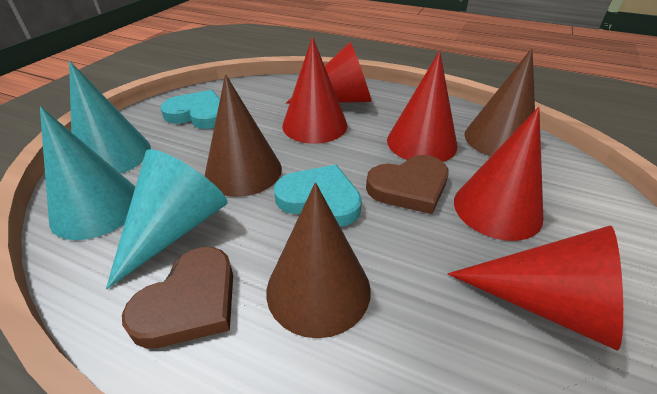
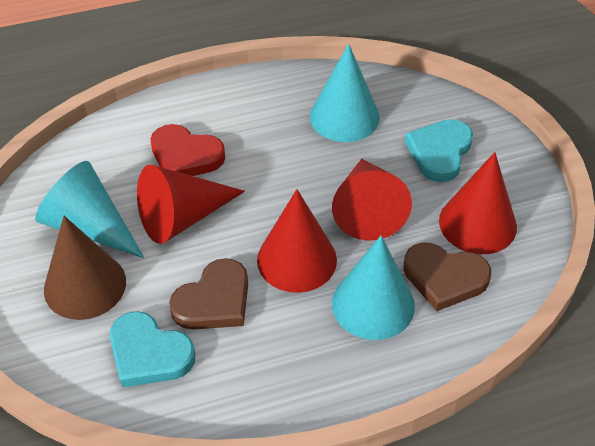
brown cone: 3 -> 1
red cone: 5 -> 4
red heart: 0 -> 1

